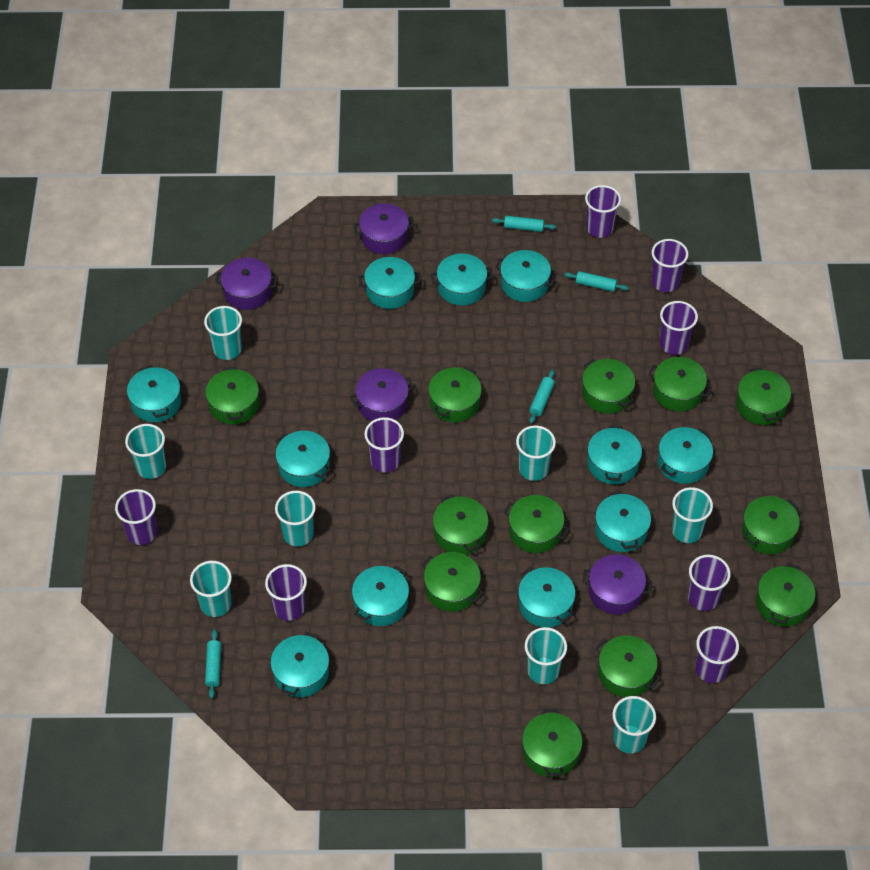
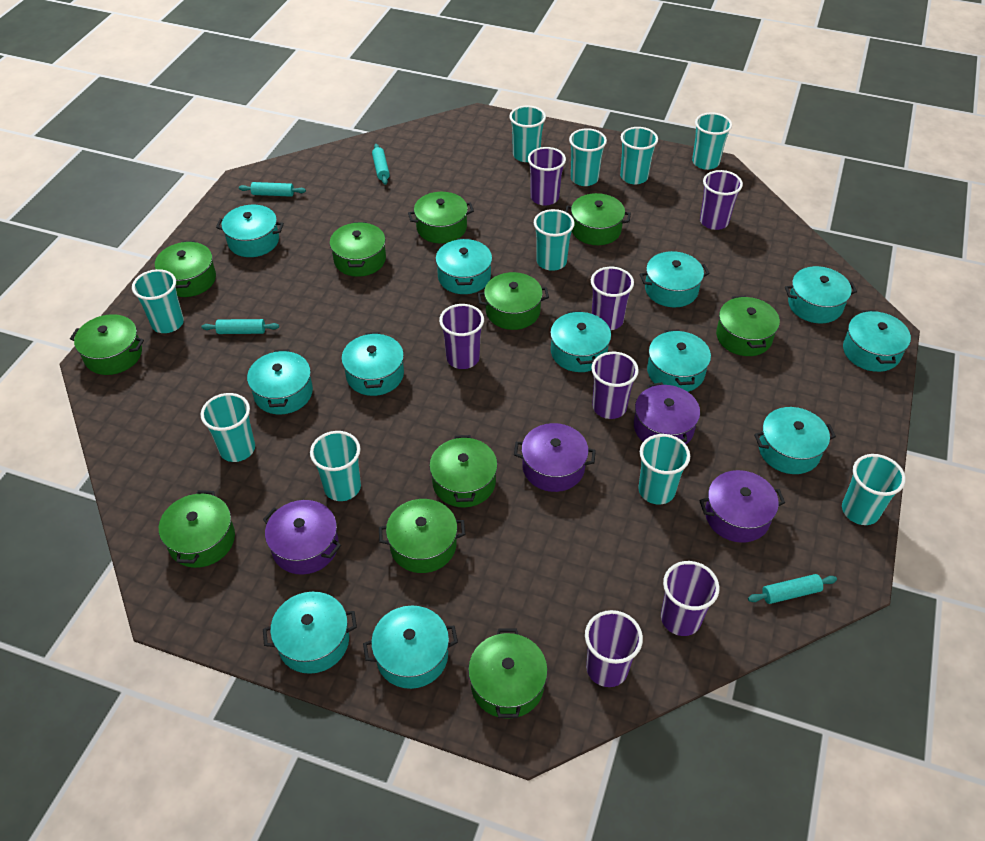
green pot: 12 -> 11
purple cup: 8 -> 7
turquoise cup: 8 -> 10
turquoise pot: 11 -> 12

